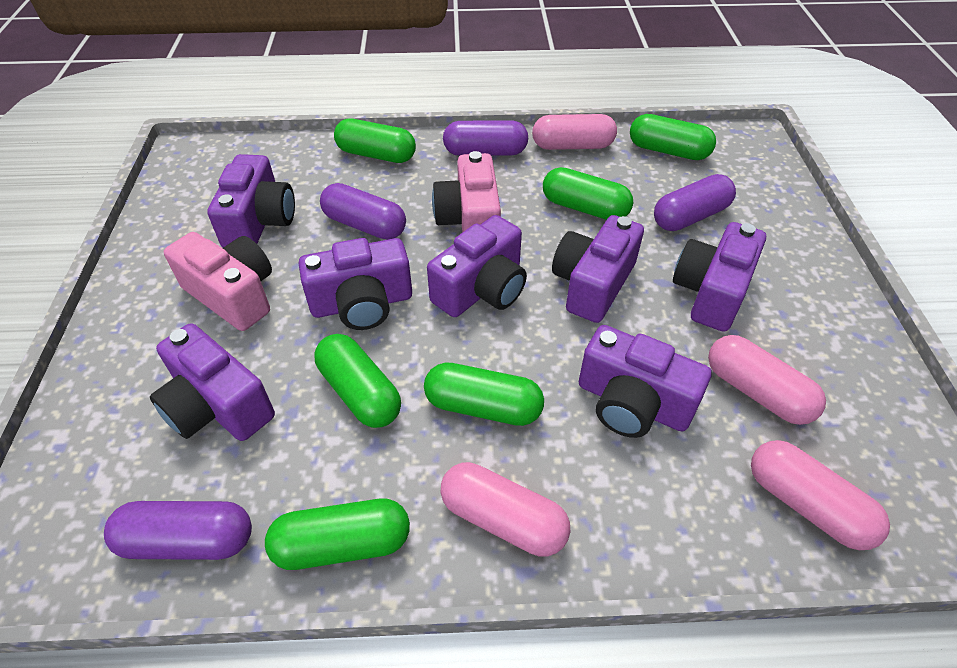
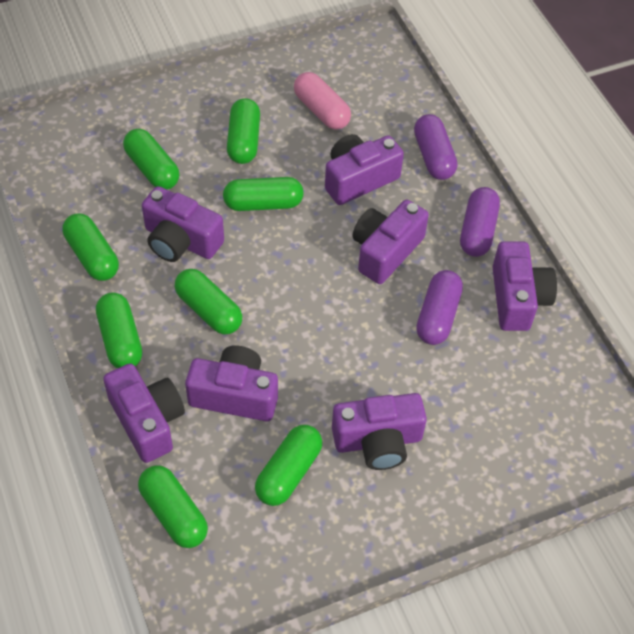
green capsule: 6 -> 8
pink camera: 2 -> 0
pink capsule: 4 -> 1
purple capsule: 4 -> 3

